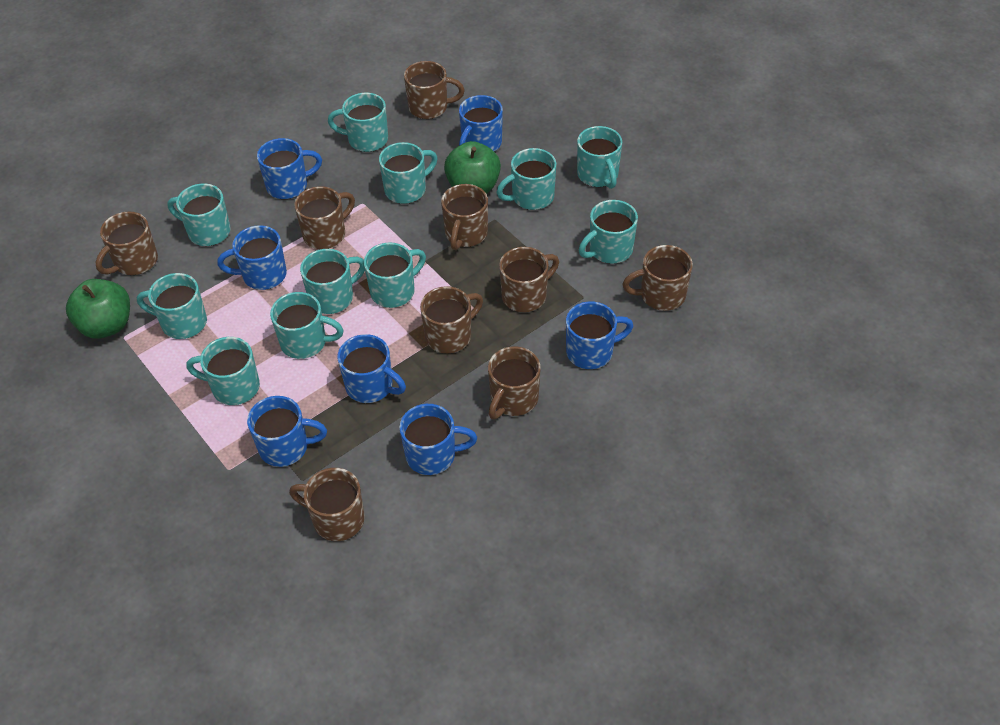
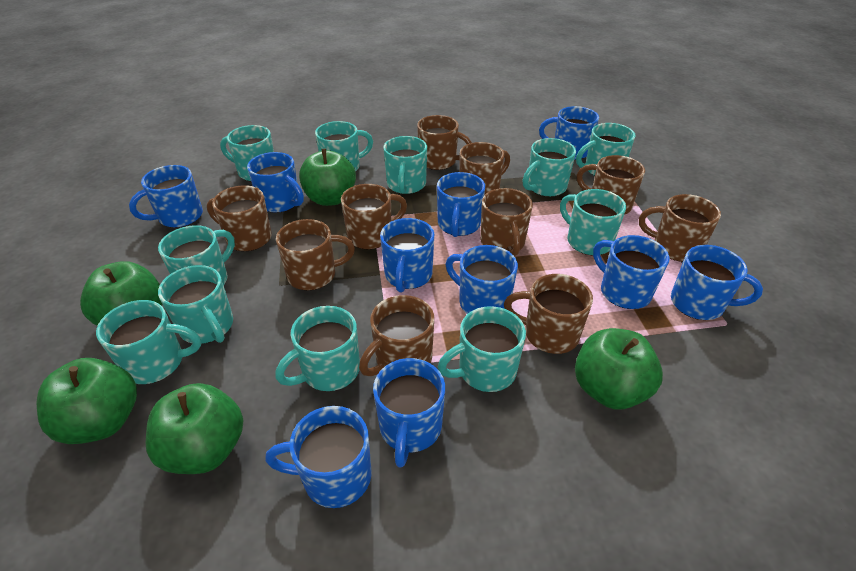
blue mug: 7 -> 10
brown mug: 9 -> 10
green apple: 2 -> 5

